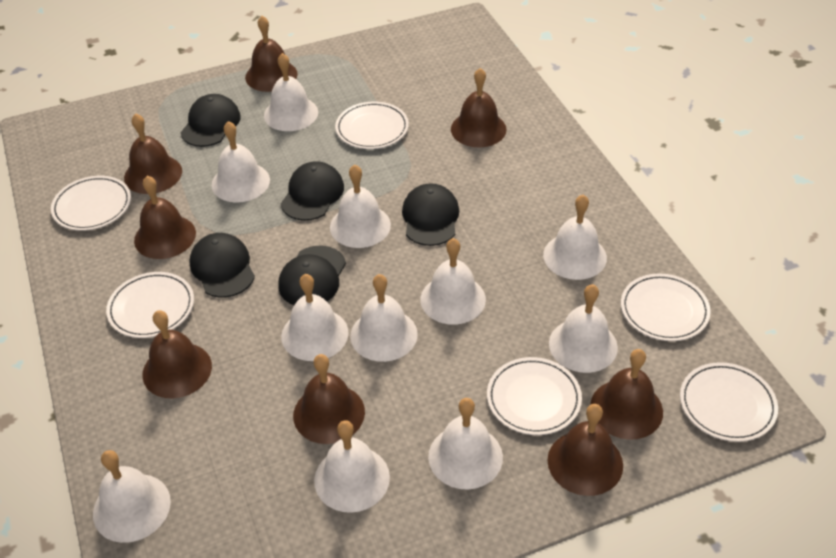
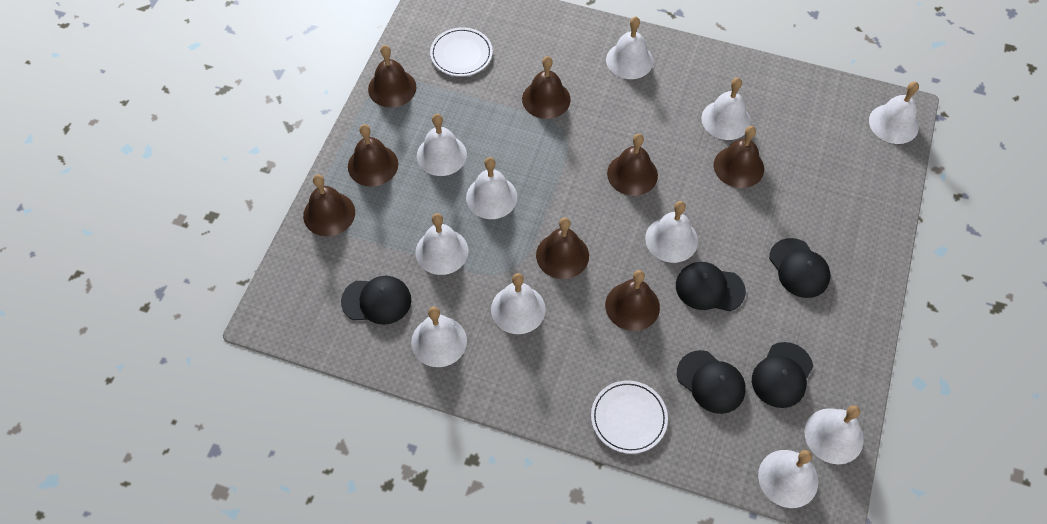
white plate: 6 -> 2

